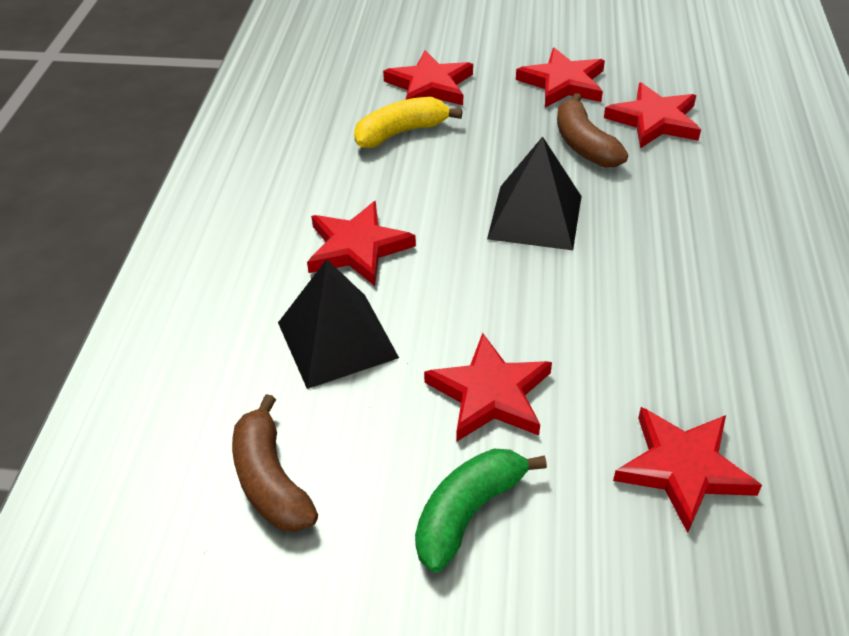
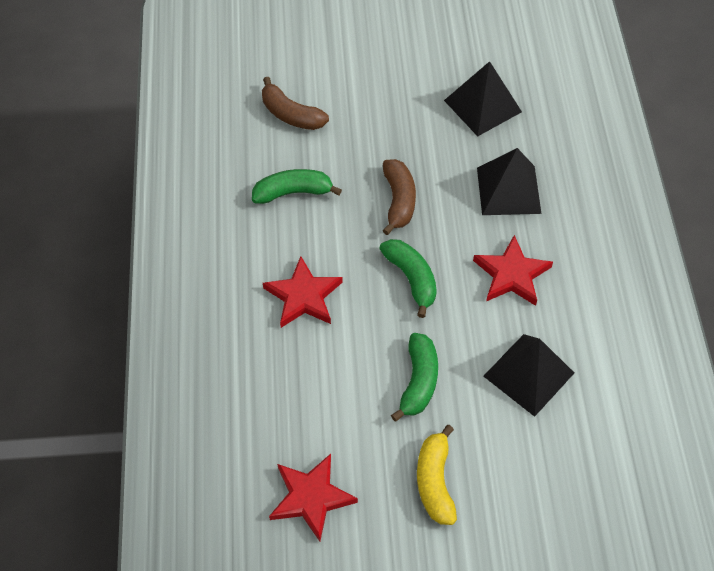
black pyramid: 2 -> 3
green banana: 1 -> 3
red star: 6 -> 3

